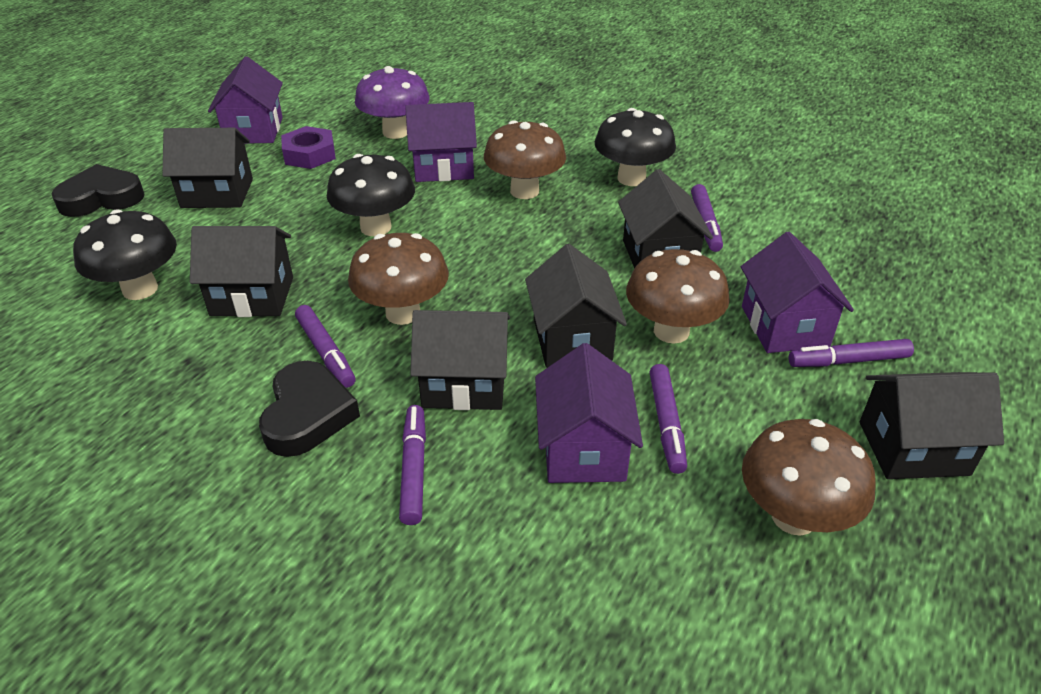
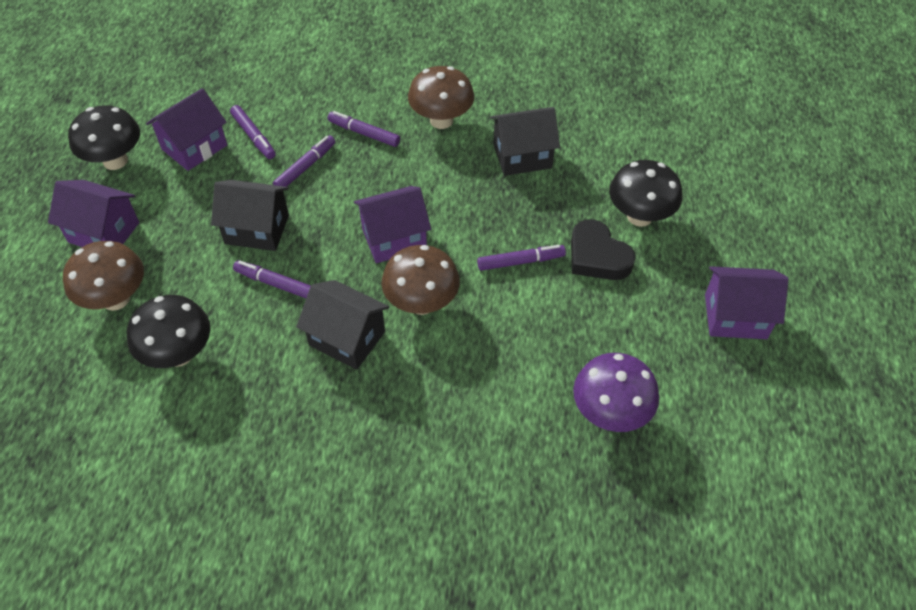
black heart: 2 -> 1
black house: 6 -> 3
brown mushroom: 4 -> 3
purple nut: 1 -> 0

